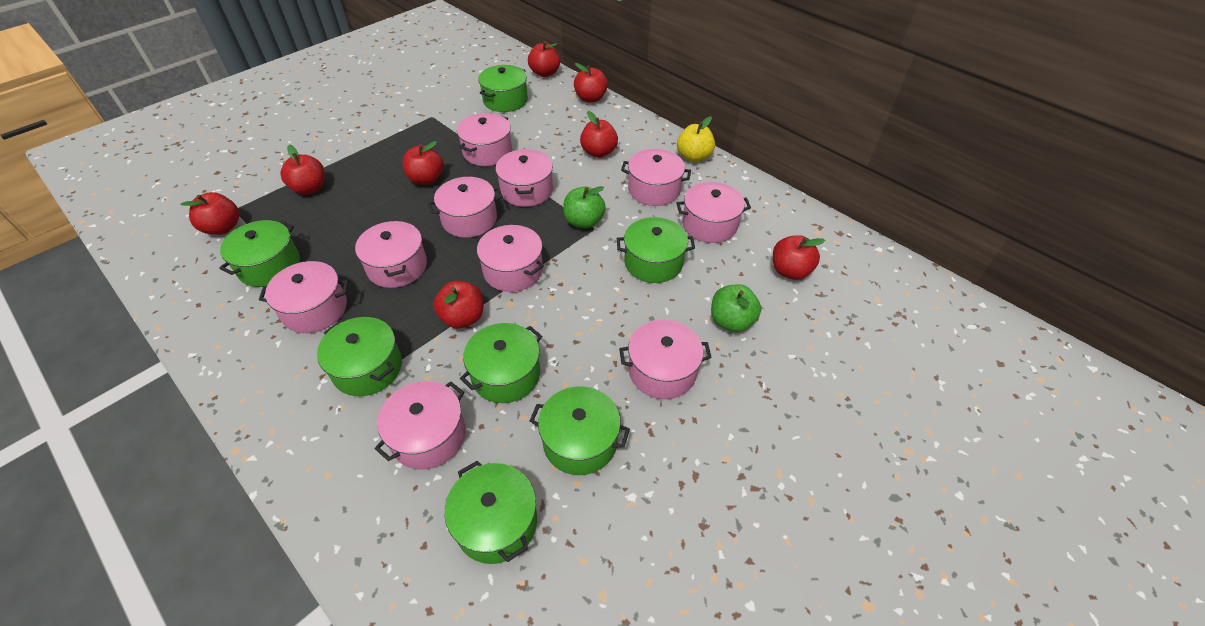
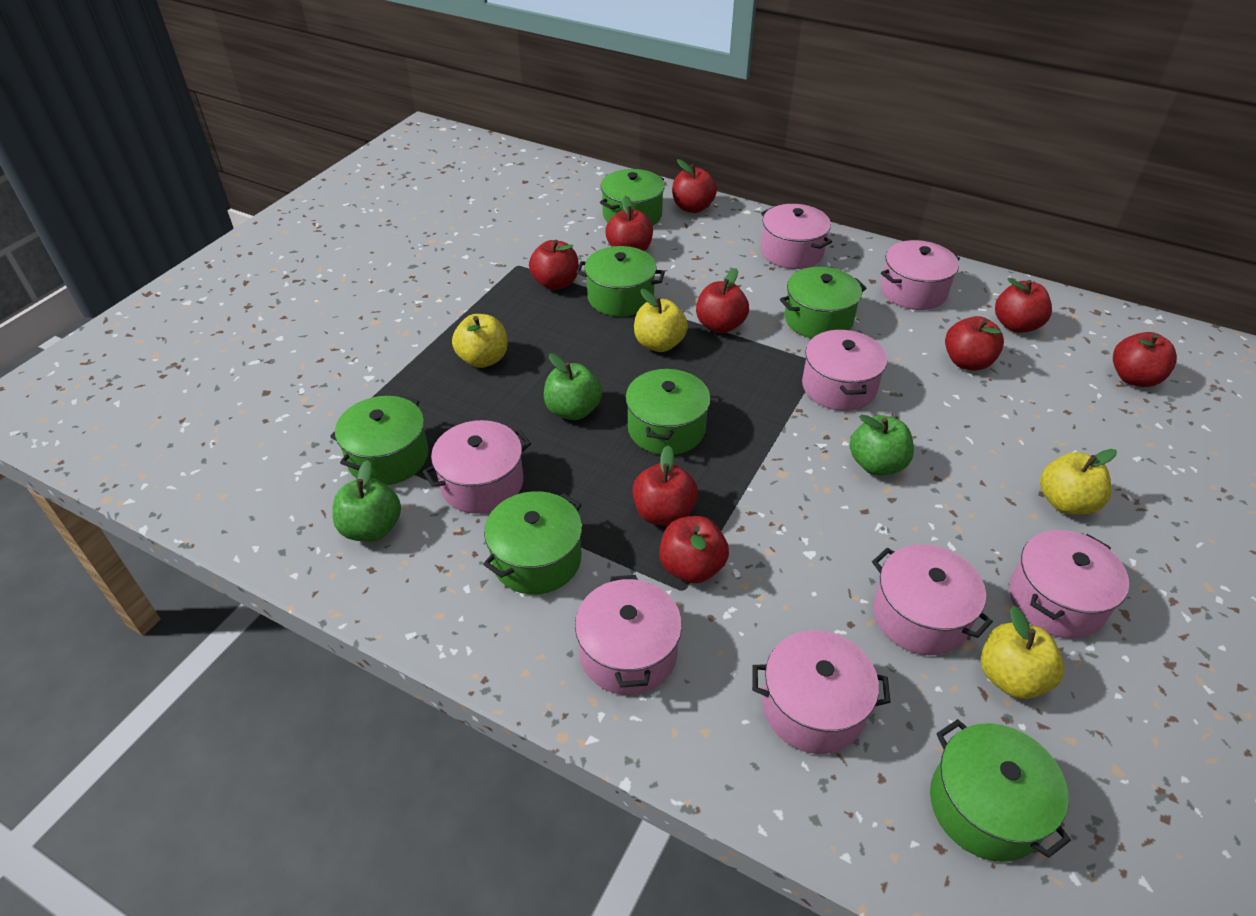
green apple: 2 -> 3
pink pot: 10 -> 8
red apple: 8 -> 9
yellow apple: 1 -> 4

